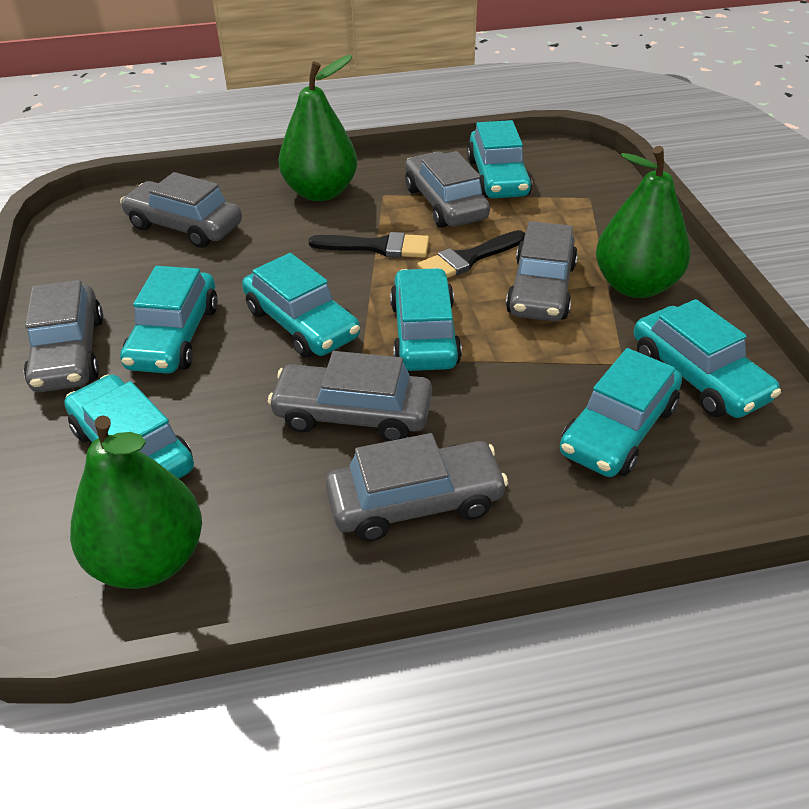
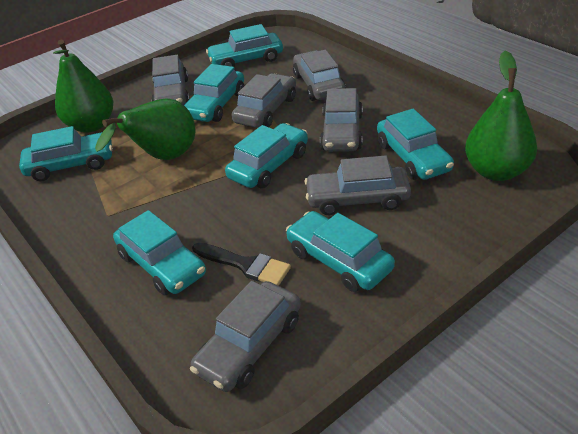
black brush: 2 -> 1

